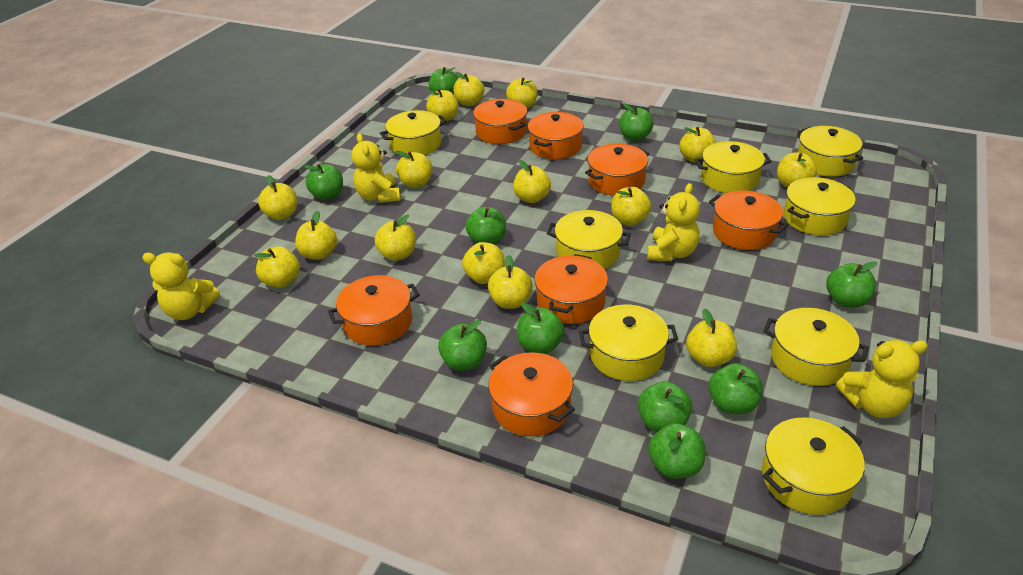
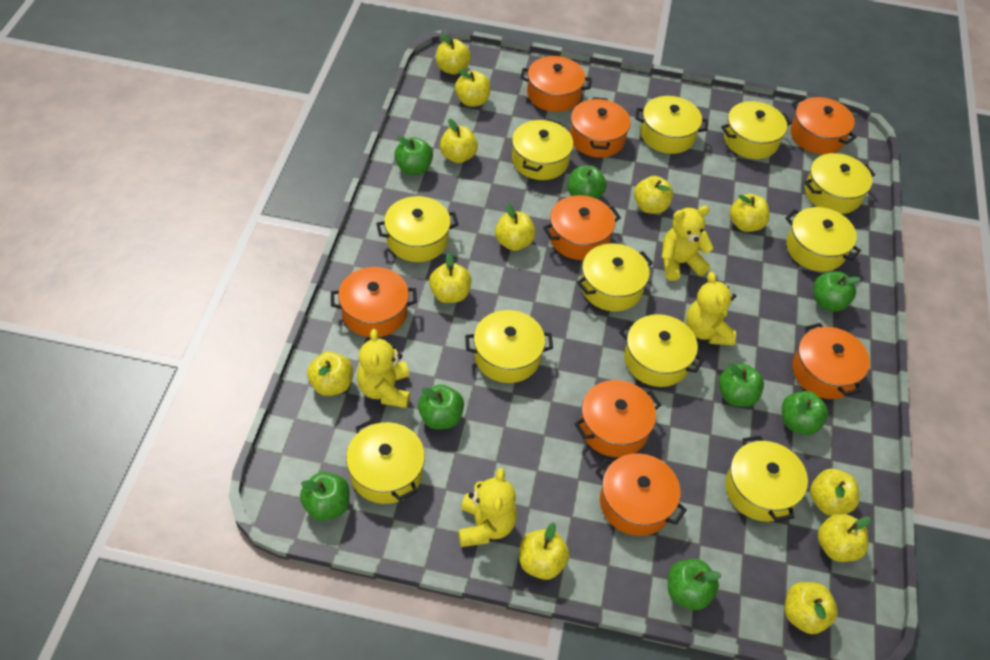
green apple: 10 -> 8
orange pot: 7 -> 8
yellow apple: 15 -> 12
yellow pot: 8 -> 11

